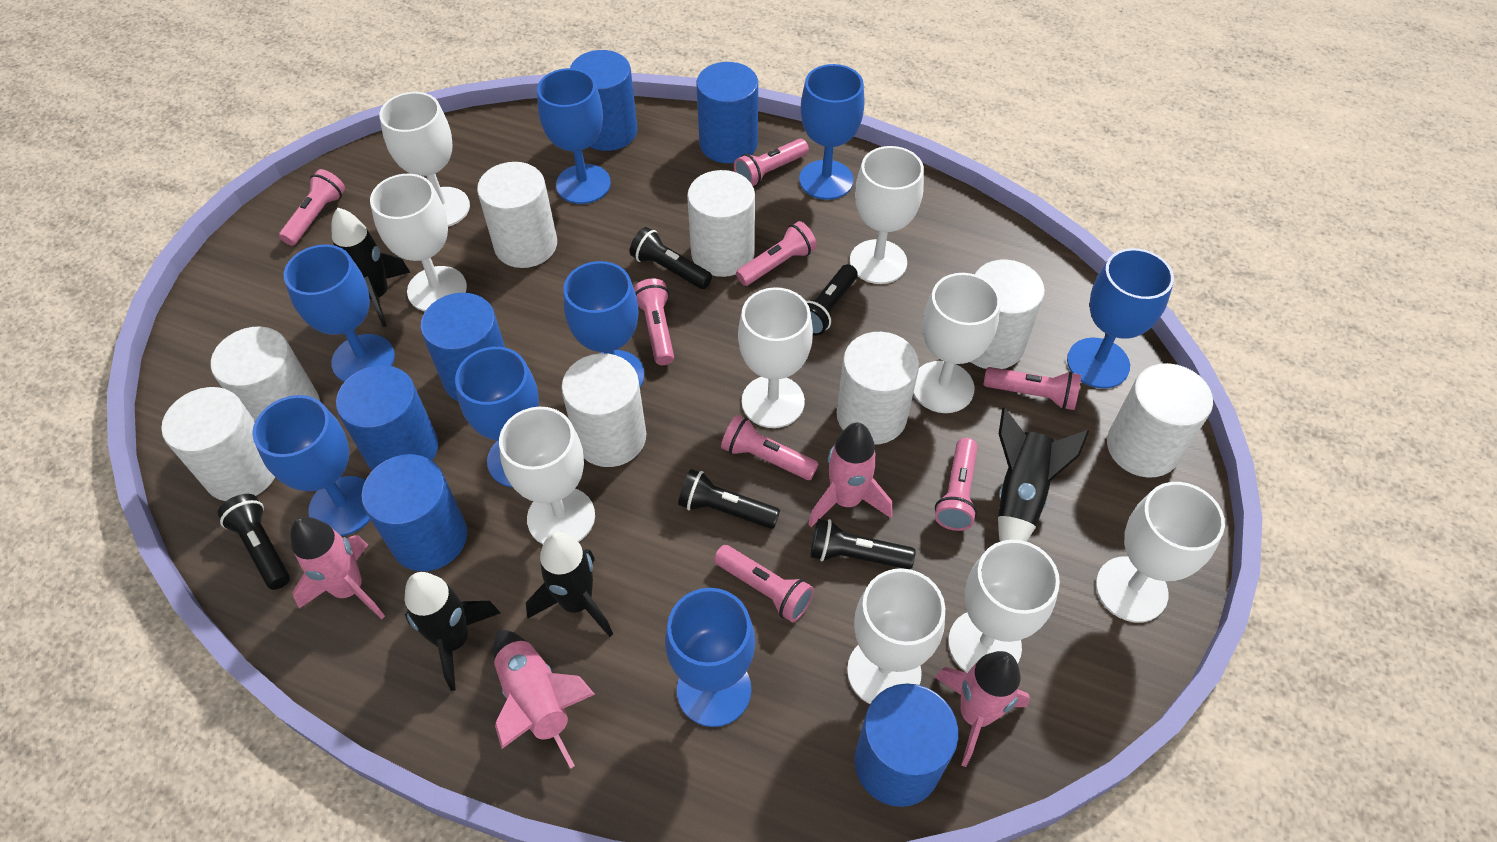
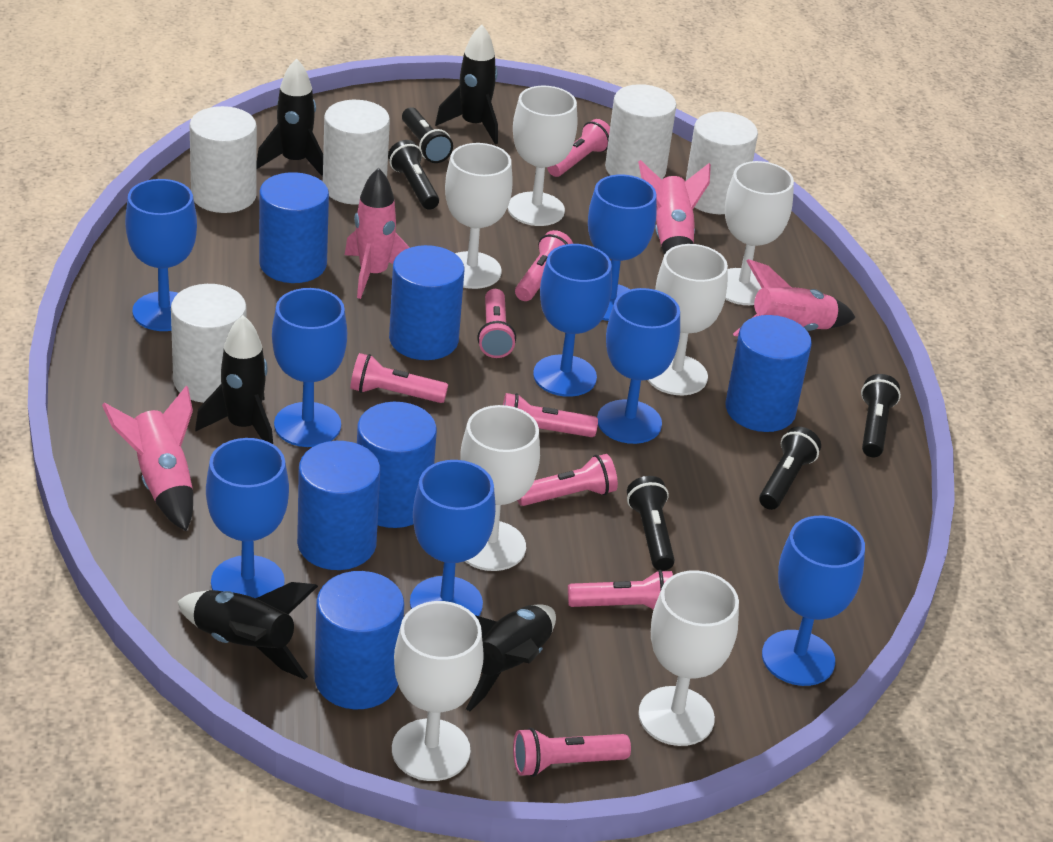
black rocket: 4 -> 5
white cylinder: 8 -> 5
white goblet: 9 -> 7

